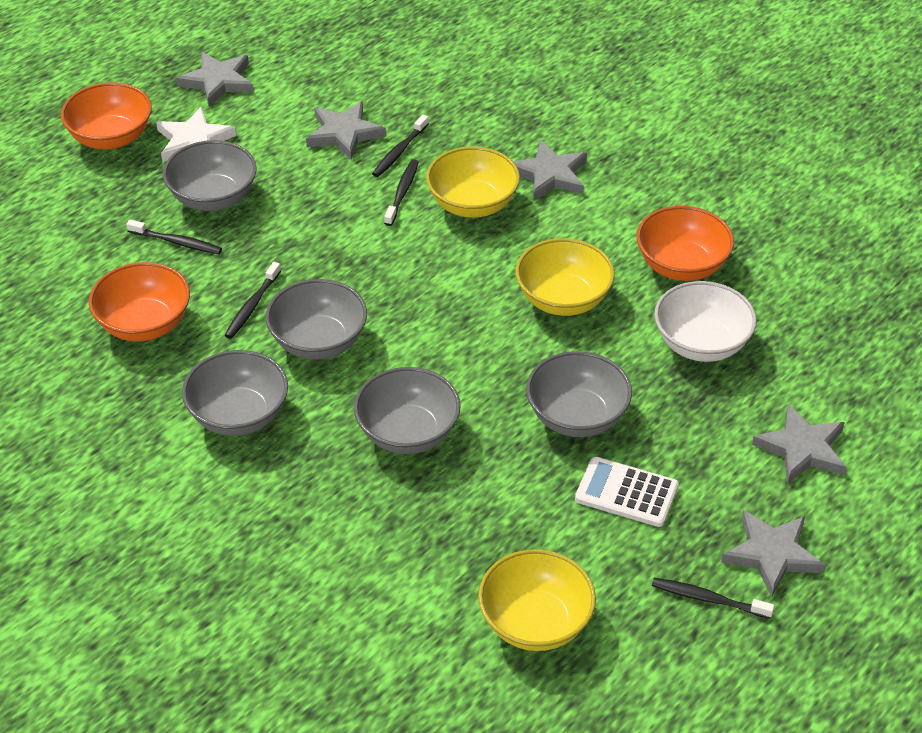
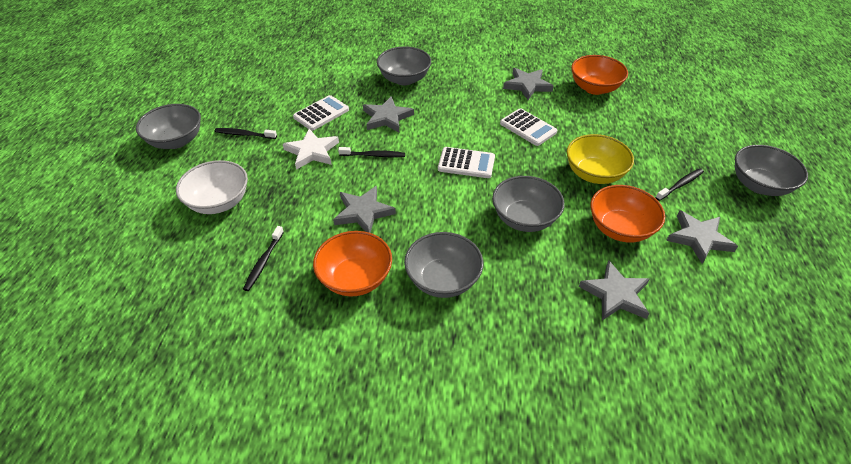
black toothbrush: 5 -> 4
white calculator: 1 -> 3
yellow bowl: 3 -> 1

